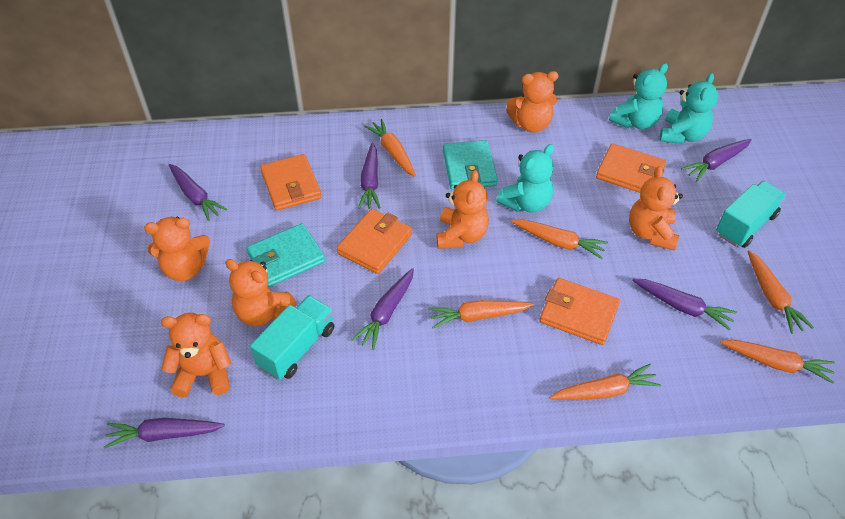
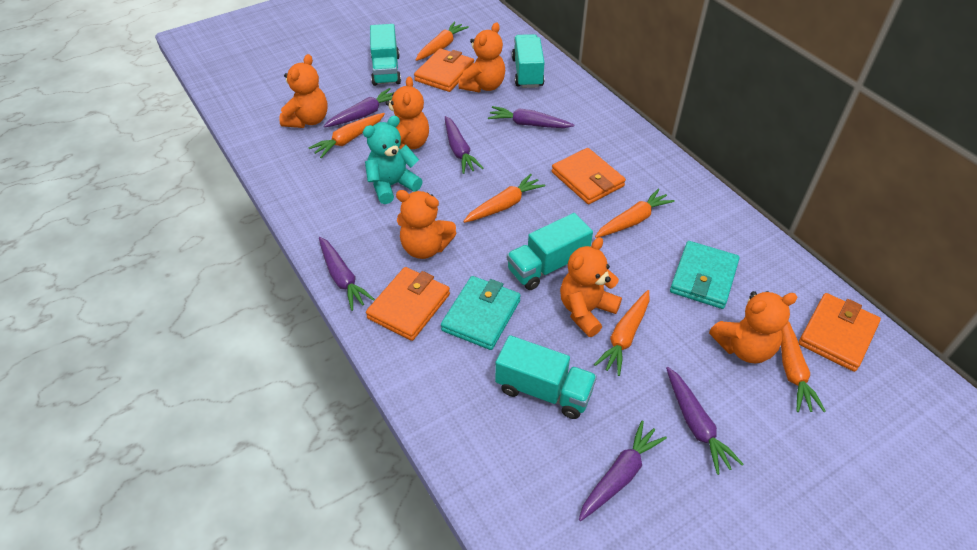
turquoise teddy bear: 3 -> 1
turquoise truck: 2 -> 4

